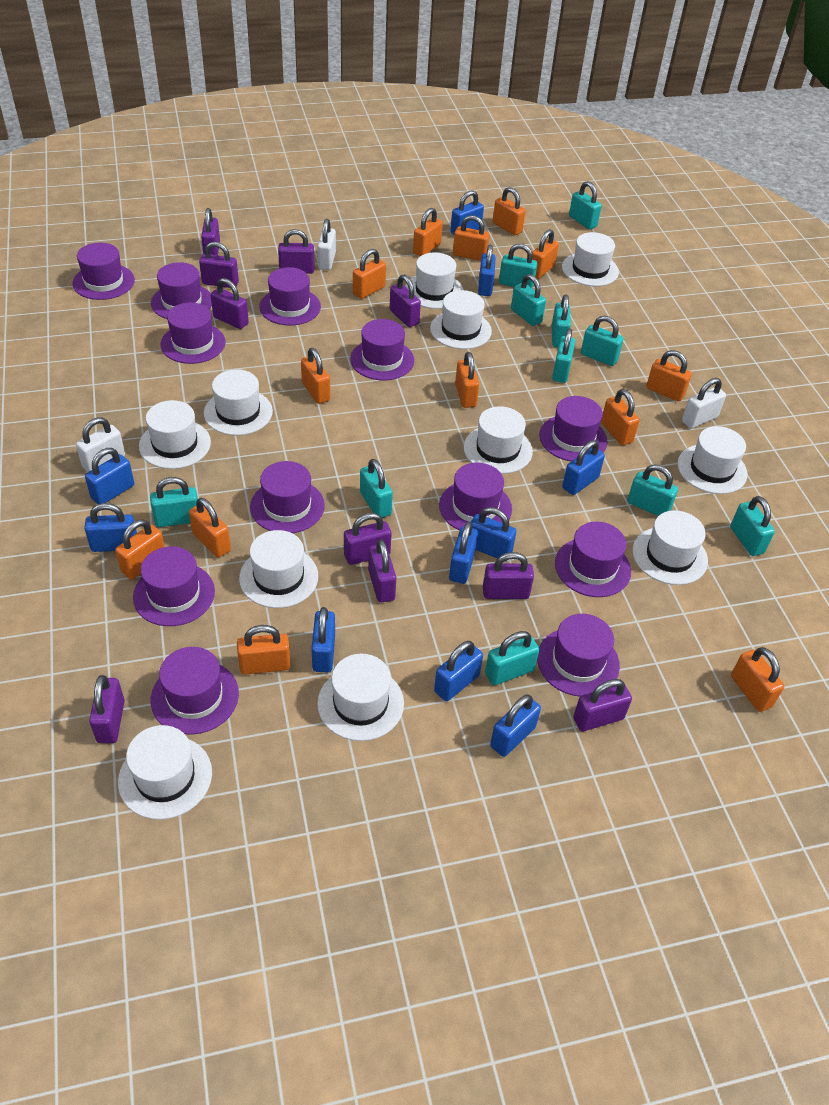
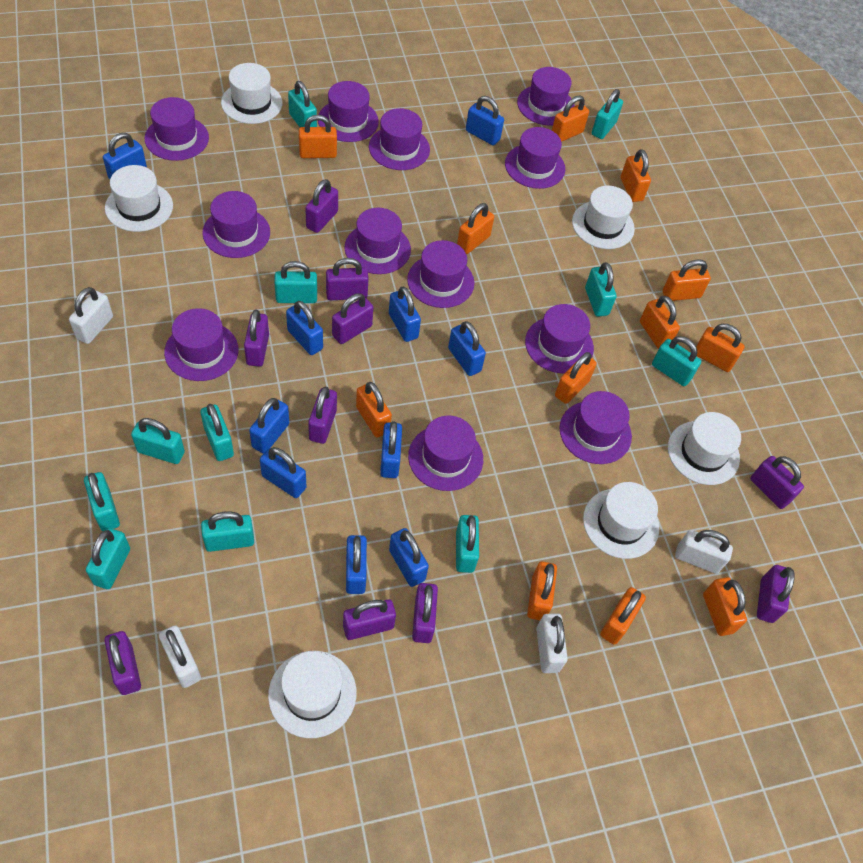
orange padlock: 13 -> 12
white hat: 11 -> 6
white padlock: 3 -> 4

